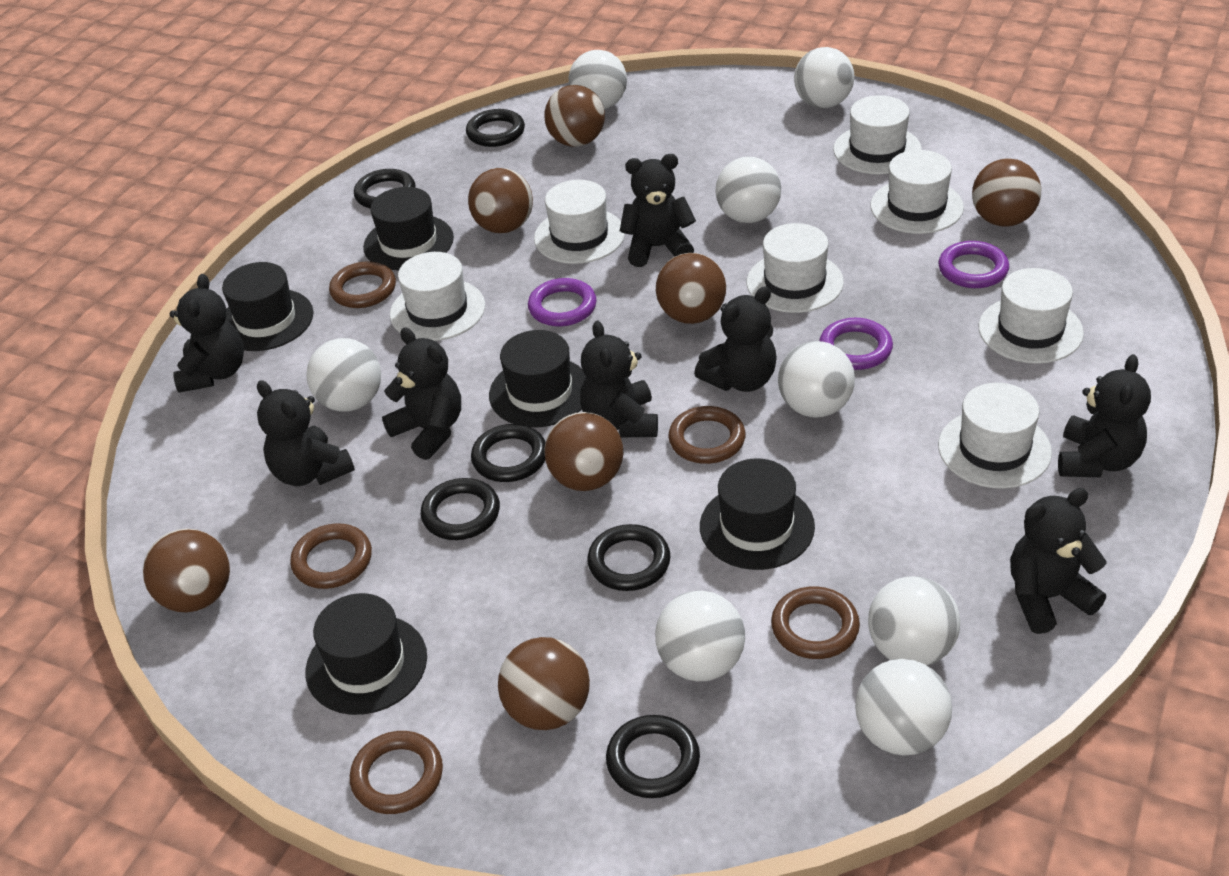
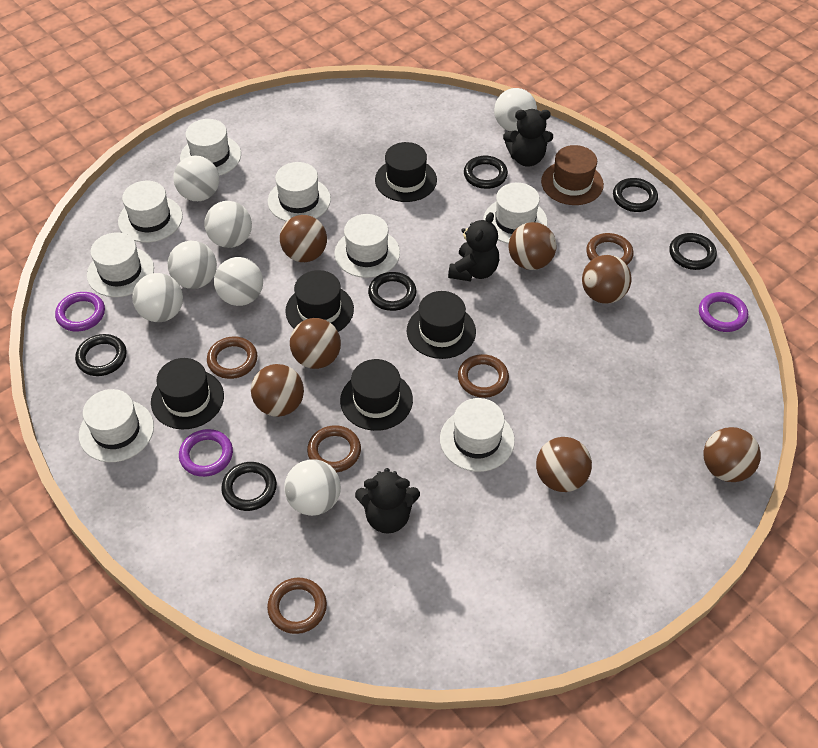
black teddy bear: 8 -> 3
brown hat: 0 -> 1
white ball: 8 -> 7
white hat: 7 -> 8

